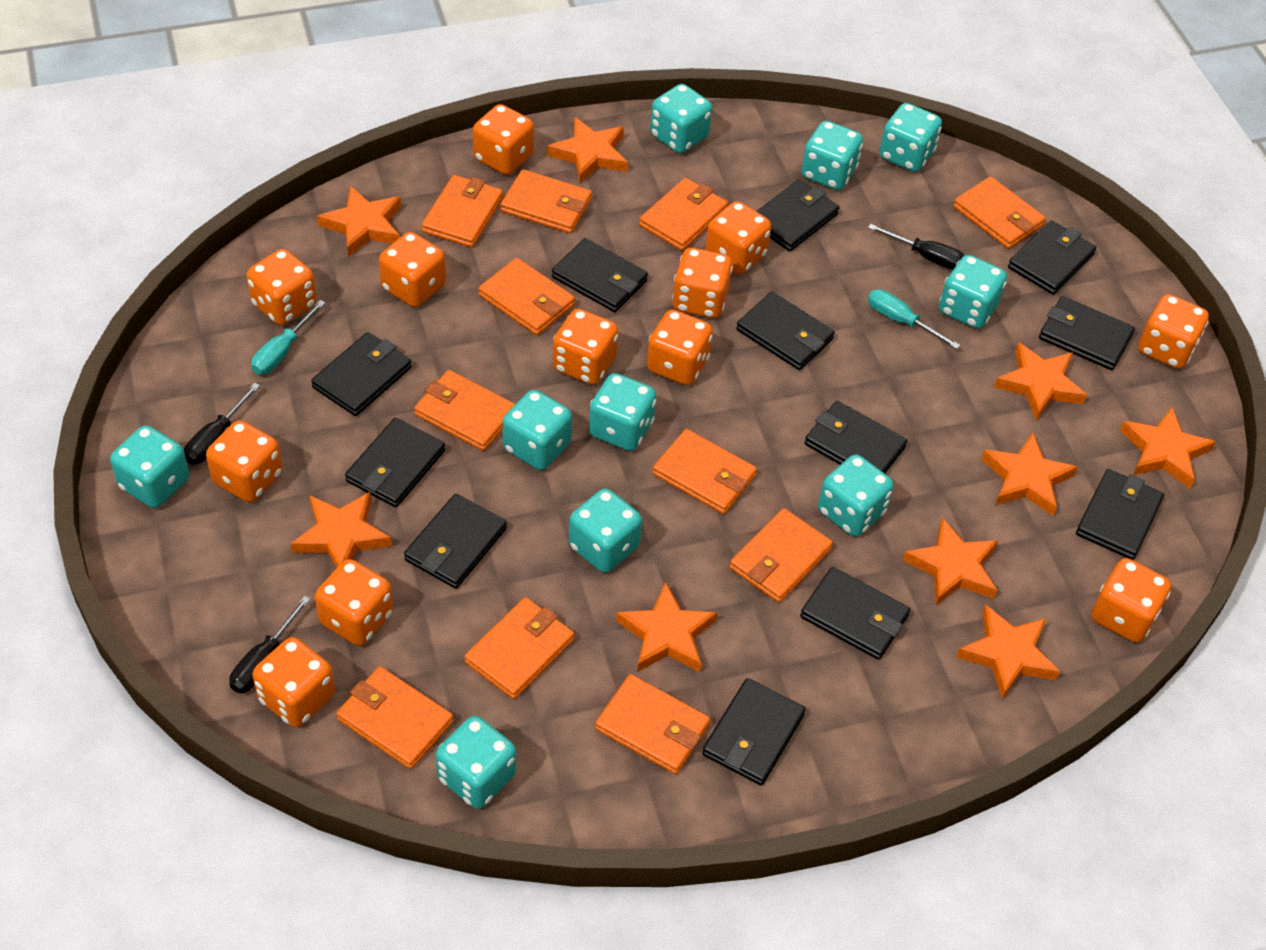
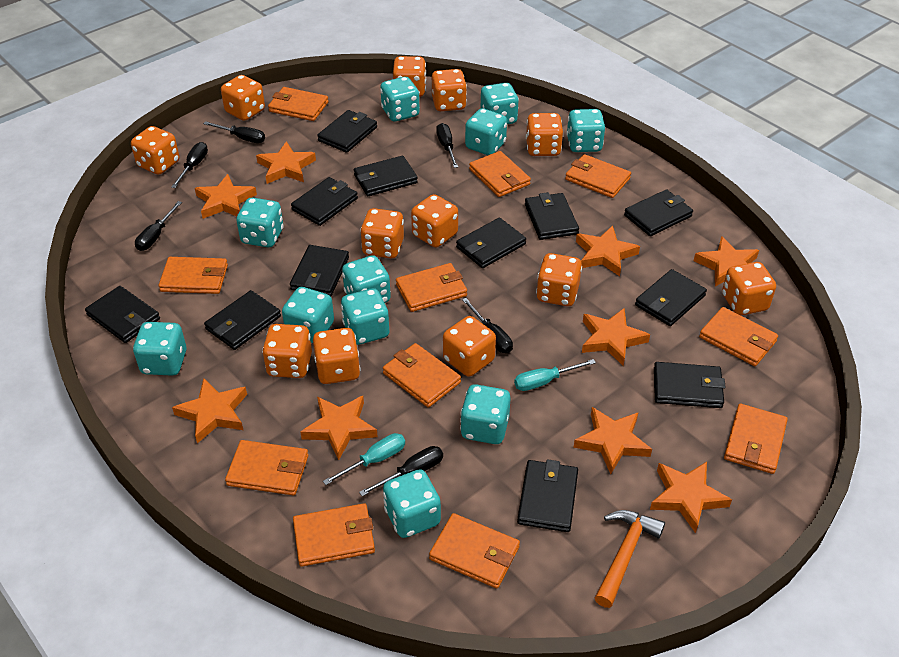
black screwdriver: 3 -> 6
orange hammer: 0 -> 1
turquoise dice: 10 -> 11

